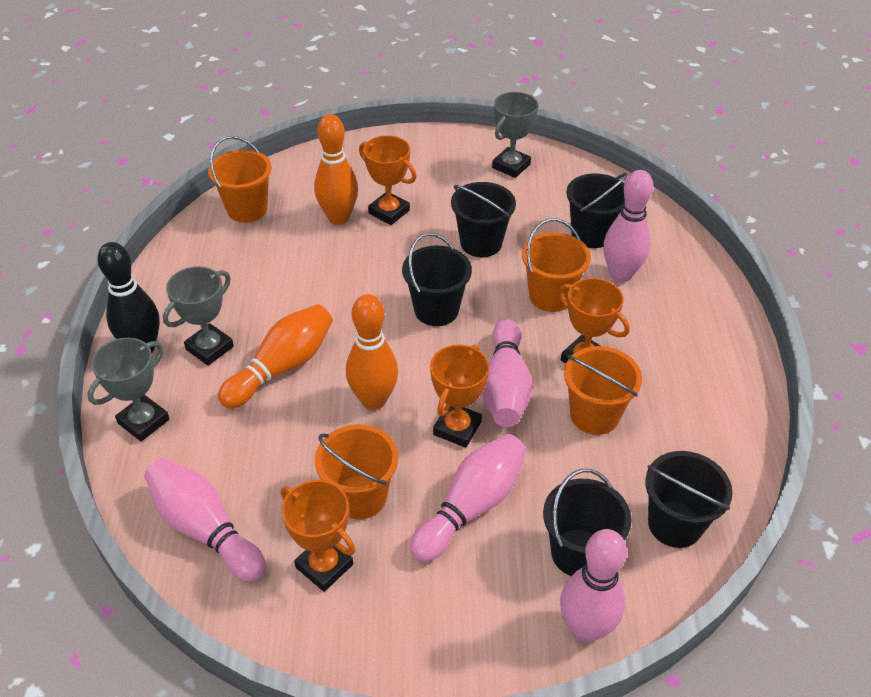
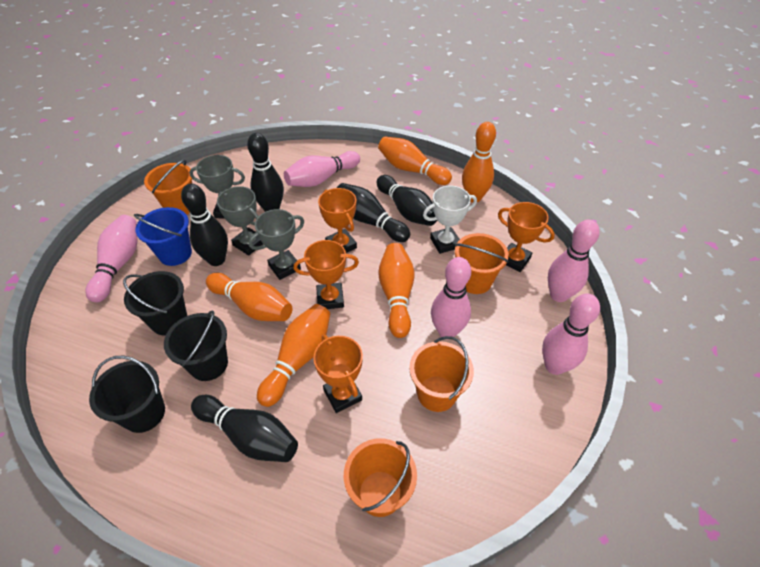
black bowling pin: 1 -> 5
black bucket: 5 -> 3
blue bucket: 0 -> 1
orange bowling pin: 3 -> 5
white trophy: 0 -> 1

